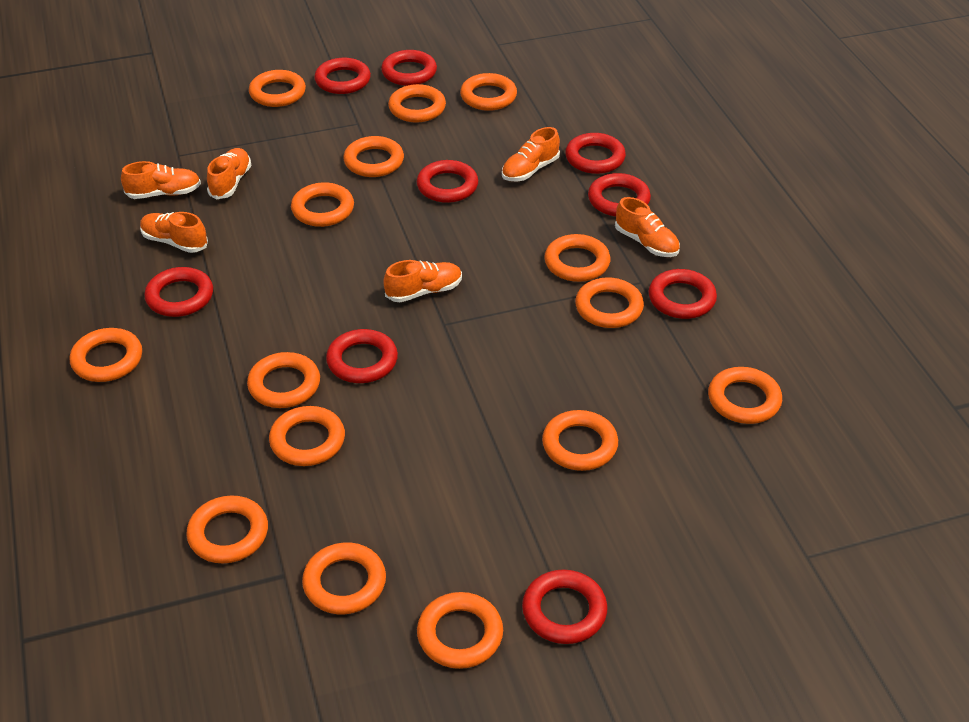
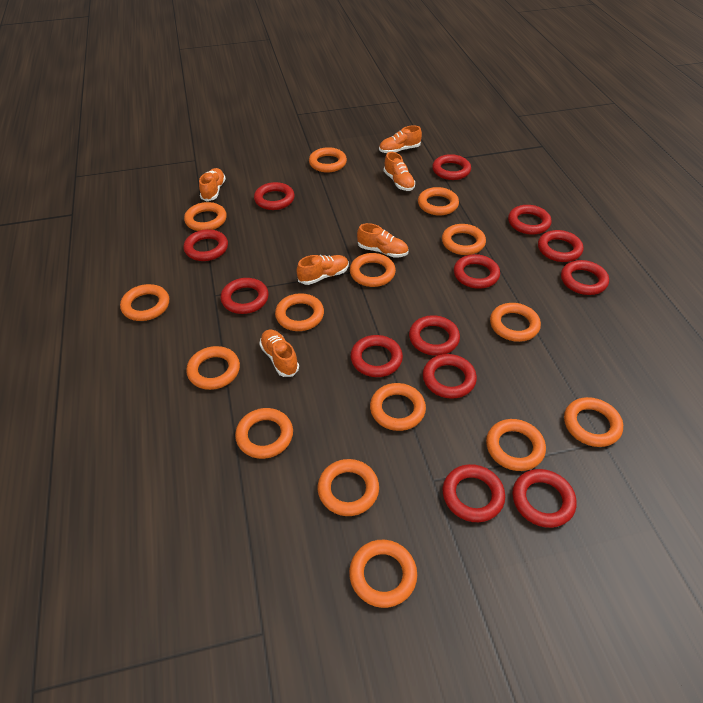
red ring: 9 -> 13

